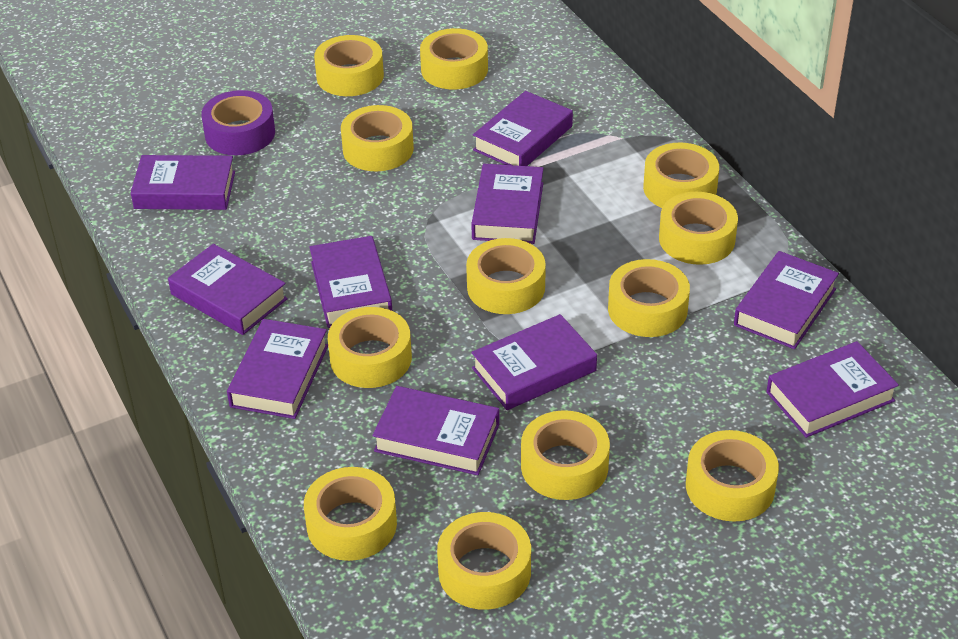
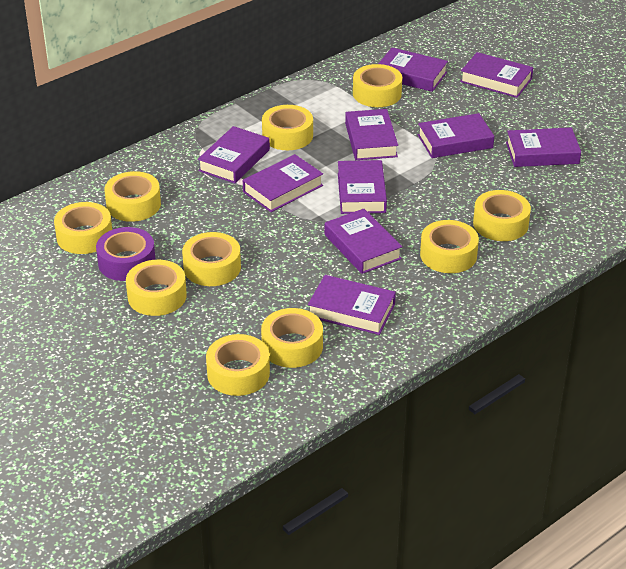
yellow tape: 12 -> 10

